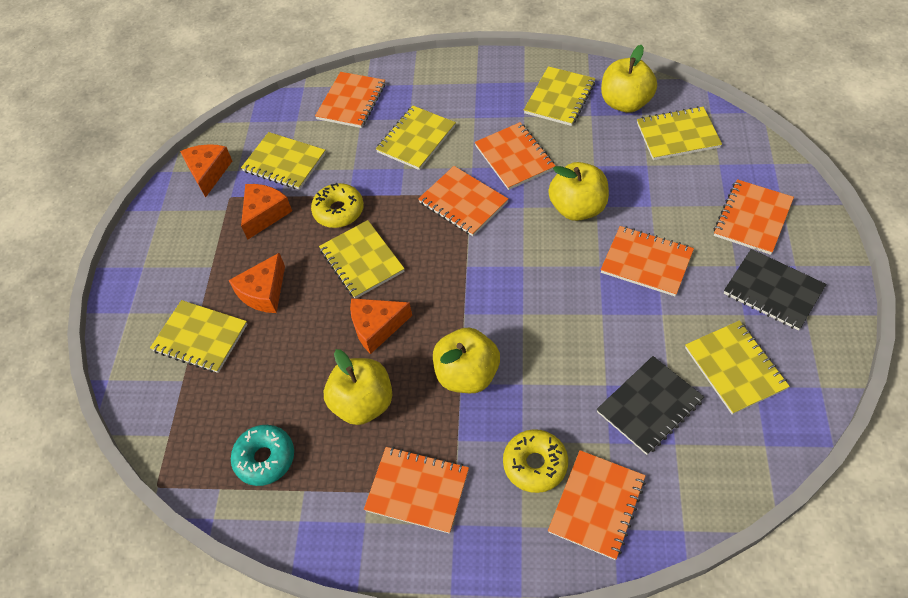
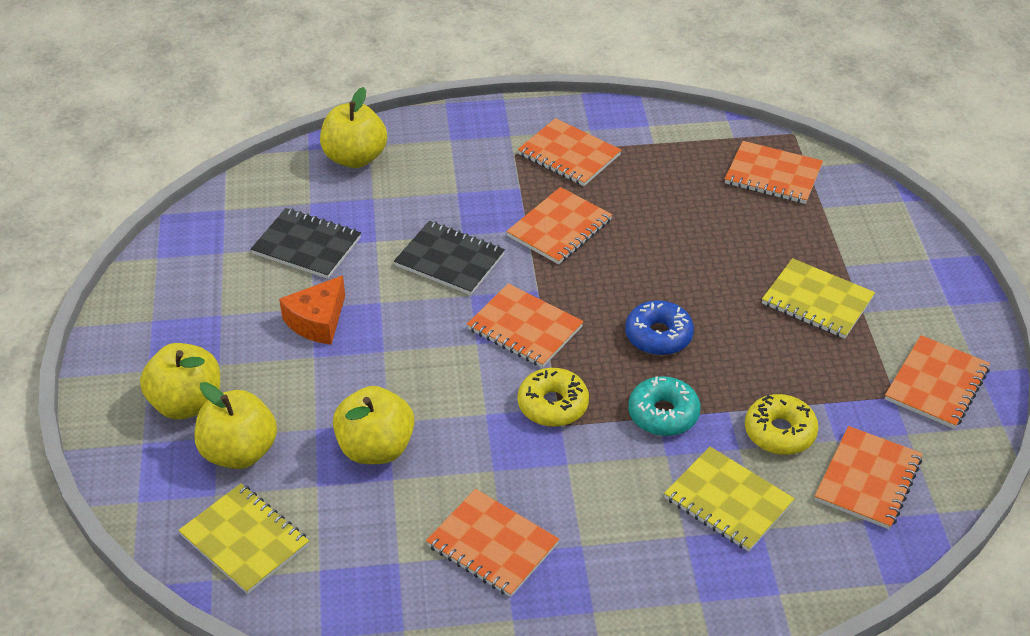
blue donut: 0 -> 1
orange cheese: 4 -> 1
yellow notebook: 7 -> 3

